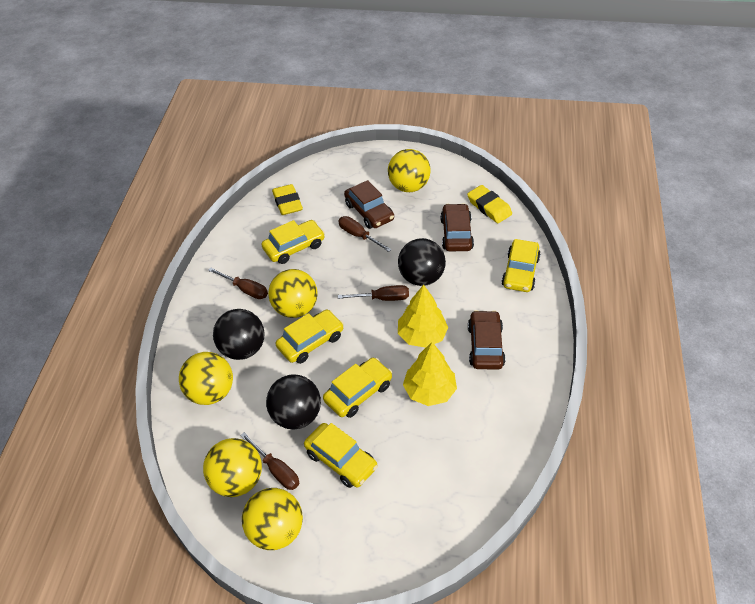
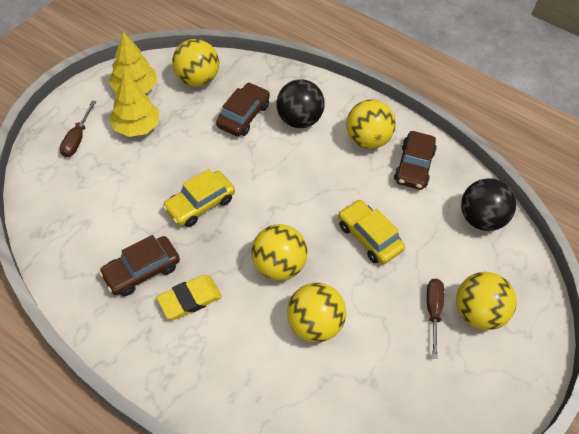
black ball: 3 -> 2
brown screwdriver: 4 -> 2
yellow car: 5 -> 2
yellow eraser: 2 -> 1

